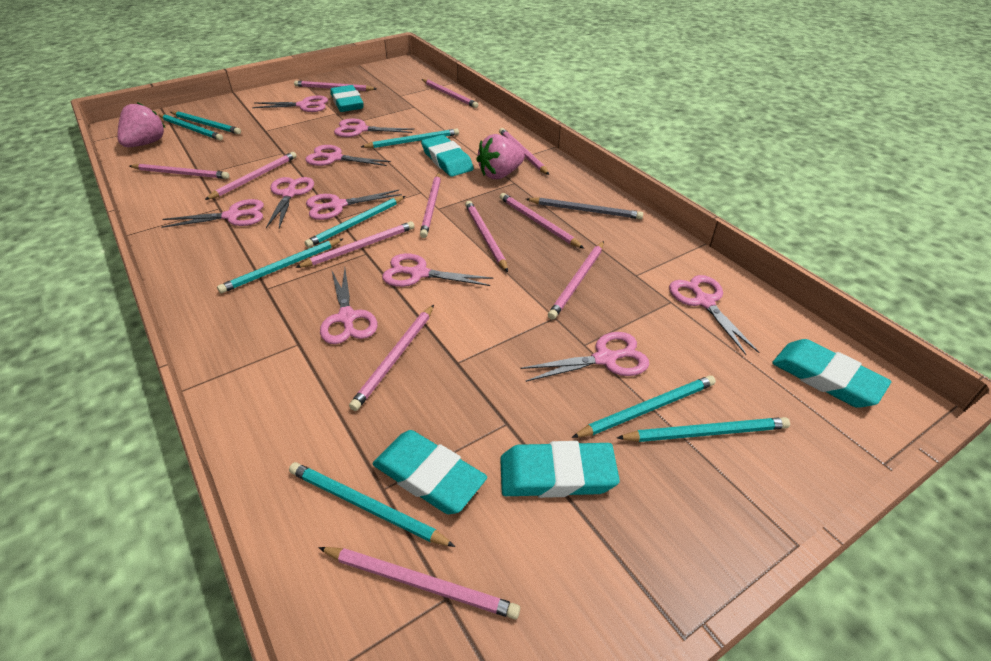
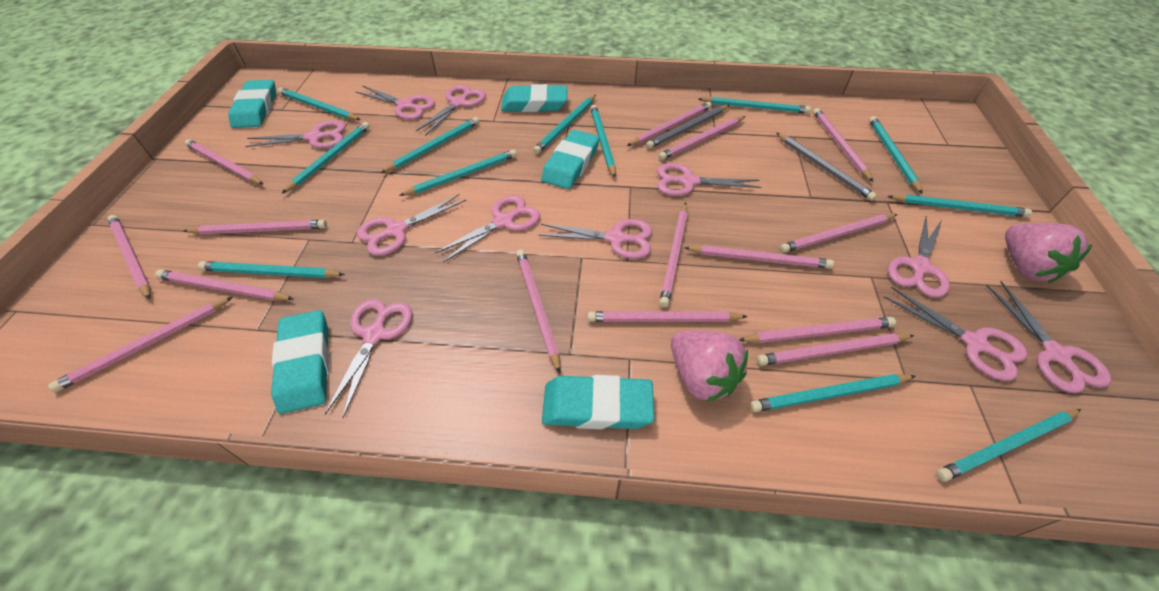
grey pencil: 1 -> 2
pink pencil: 12 -> 15
pink scissors: 10 -> 11
turquoise pencil: 8 -> 12

